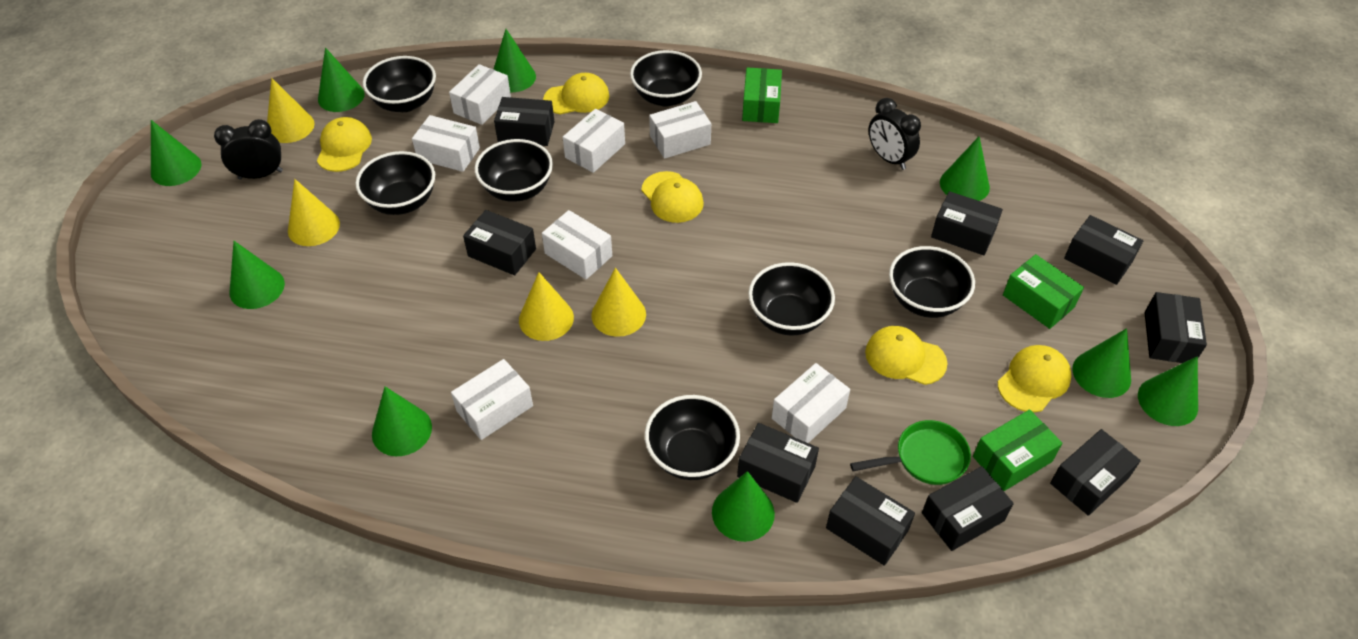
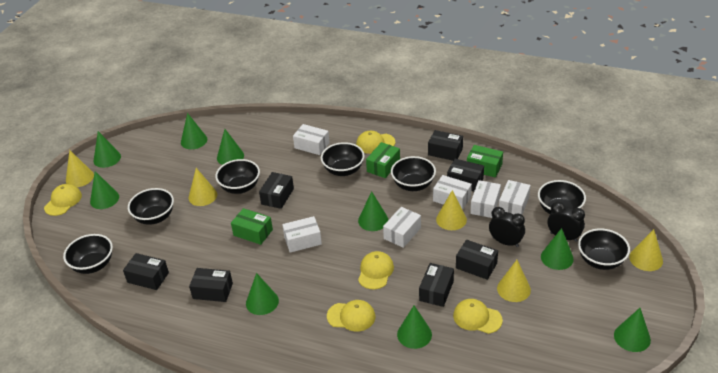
black box: 9 -> 7
green pan: 1 -> 0
white box: 7 -> 6
yellow cone: 4 -> 5

